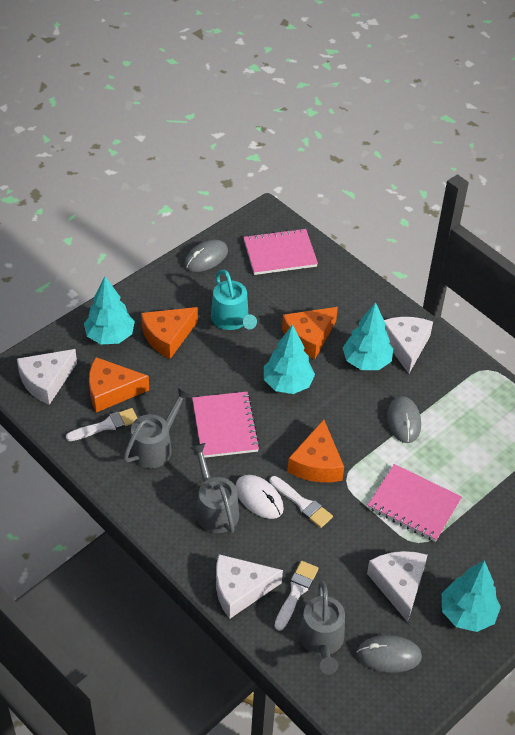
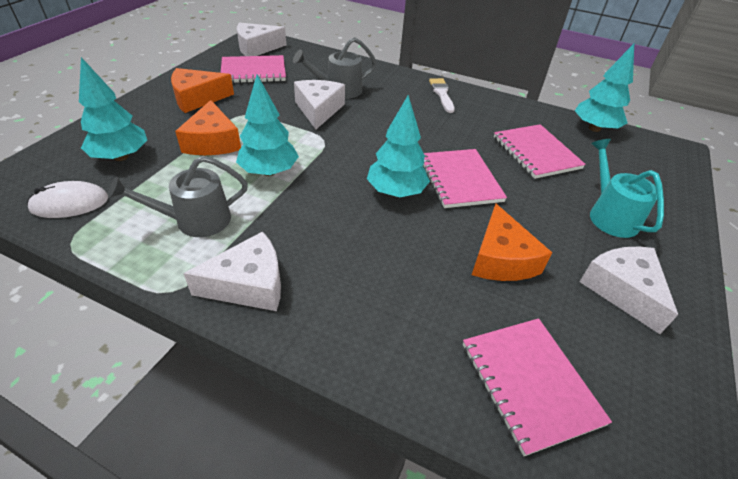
grey mouse: 3 -> 0
grey watering can: 3 -> 2
orange cheese: 4 -> 3
pink notebook: 3 -> 4
white brush: 3 -> 1

